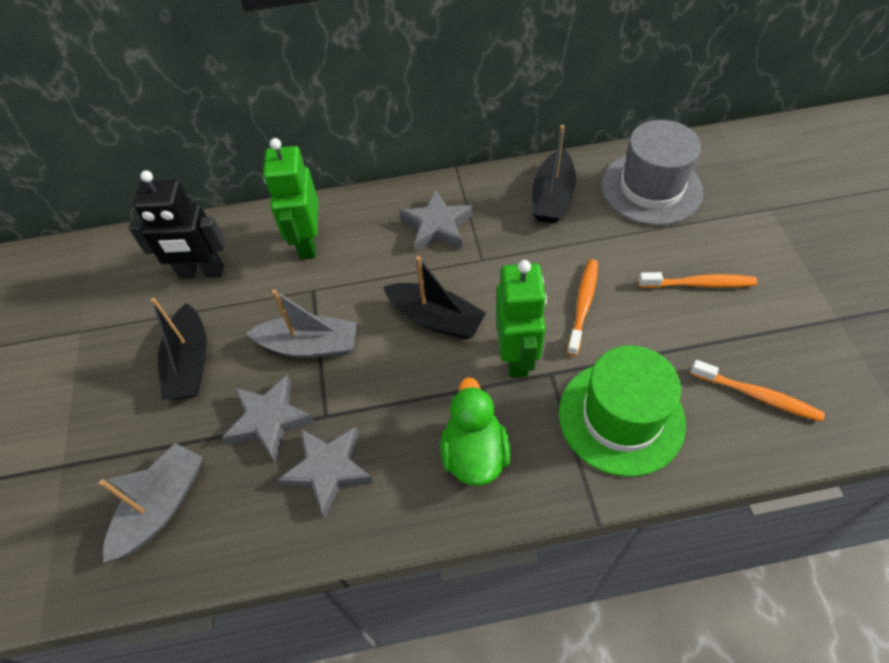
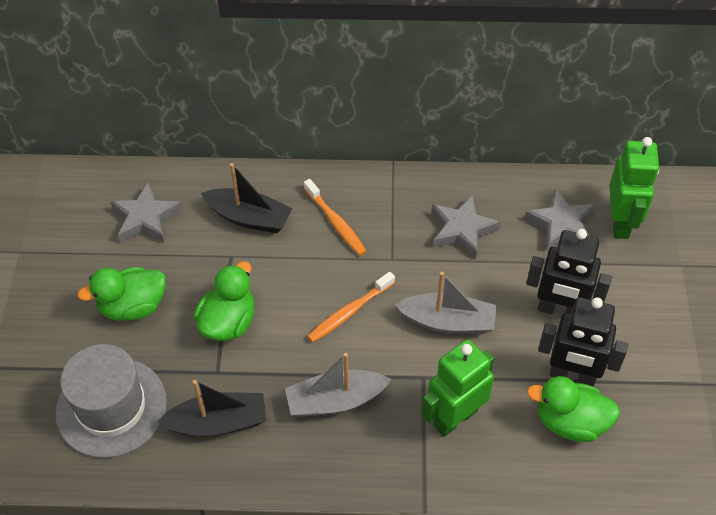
black boat: 3 -> 2
black robot: 1 -> 2
green duck: 1 -> 3
green hat: 1 -> 0
orange toothbrush: 3 -> 2

